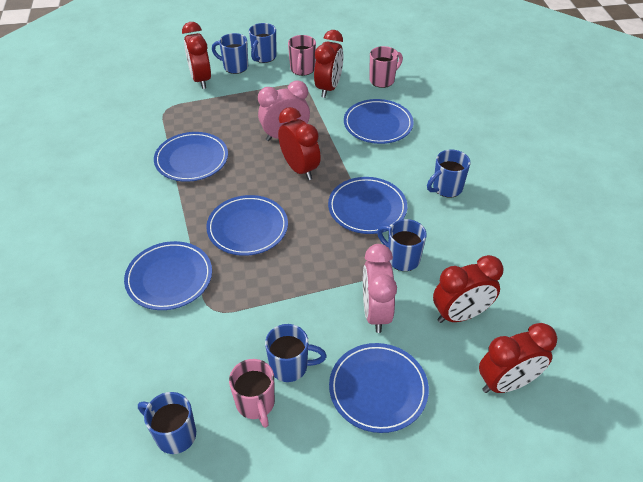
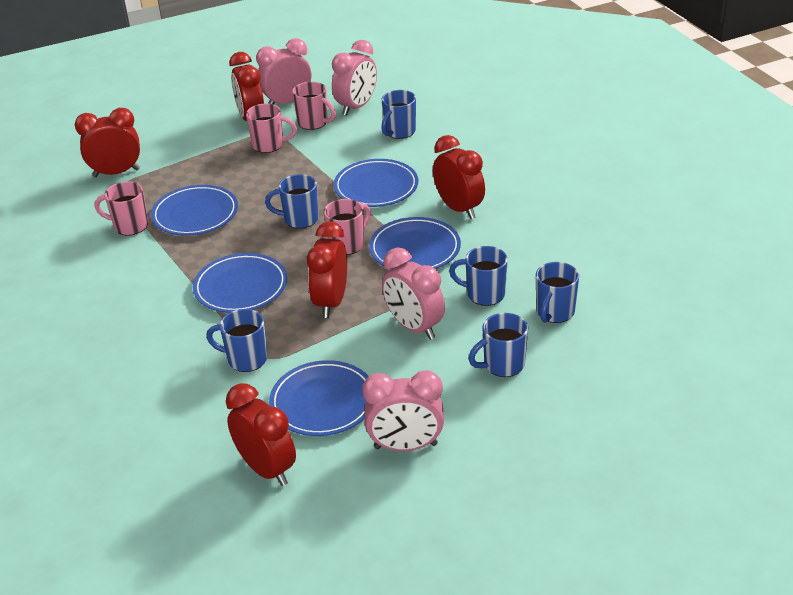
blue plate: 6 -> 5
pink clock: 2 -> 4
pink mug: 3 -> 4

